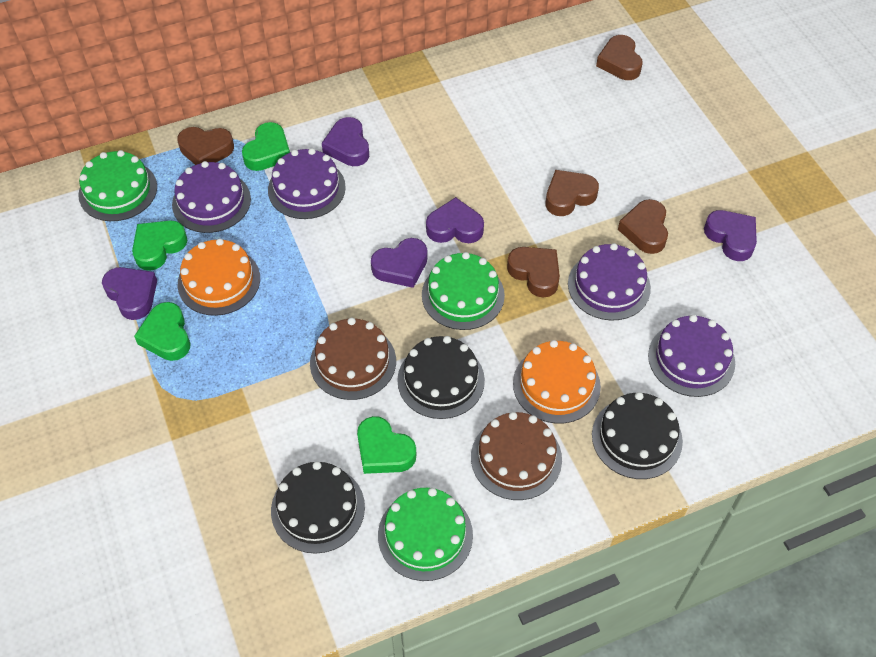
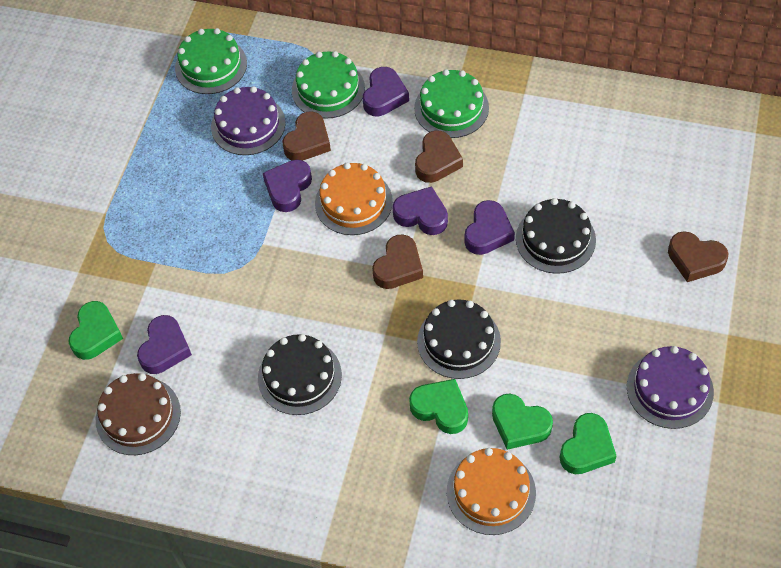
brown cake: 2 -> 1
brown heart: 5 -> 4
purple cake: 4 -> 2

